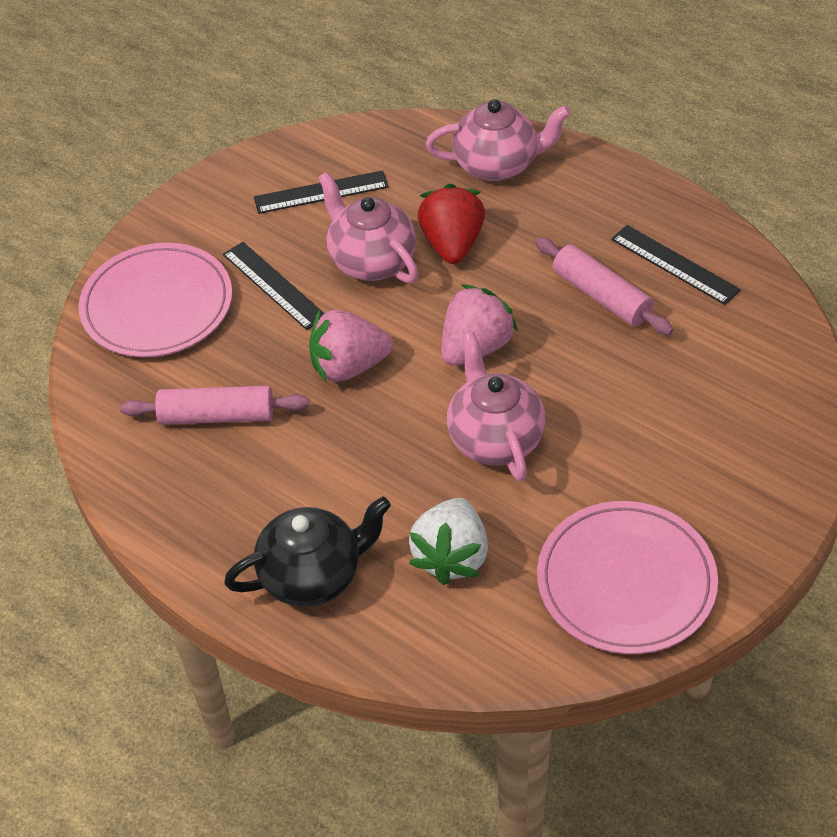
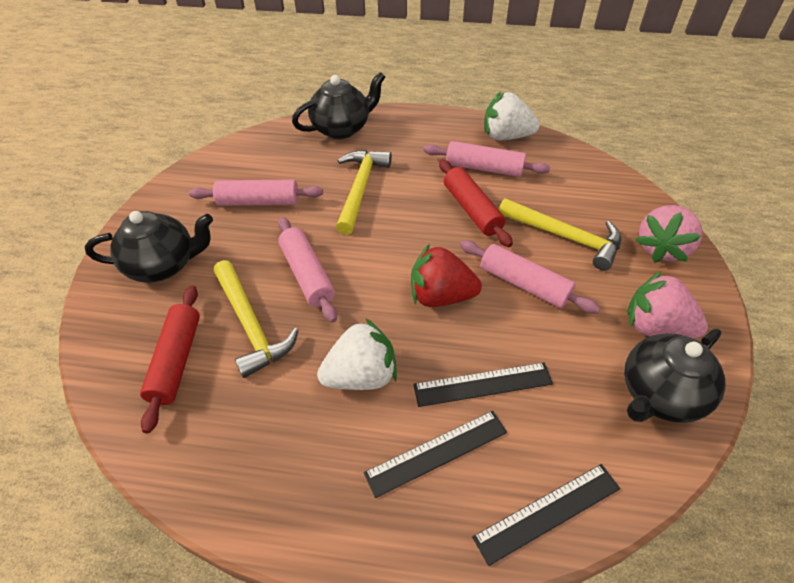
black teapot: 1 -> 3
pink plate: 2 -> 0
pink rolling pin: 2 -> 4
pink teapot: 3 -> 0
red rolling pin: 0 -> 2
white strawberry: 1 -> 2
yellow hammer: 0 -> 3

